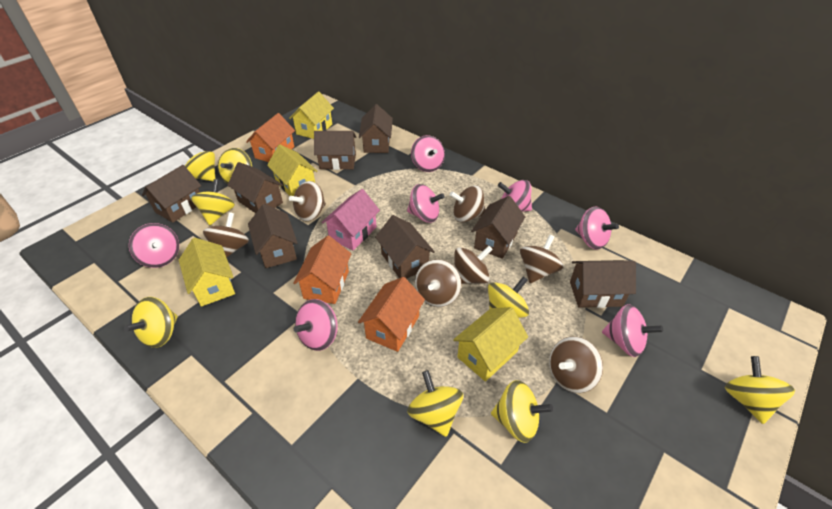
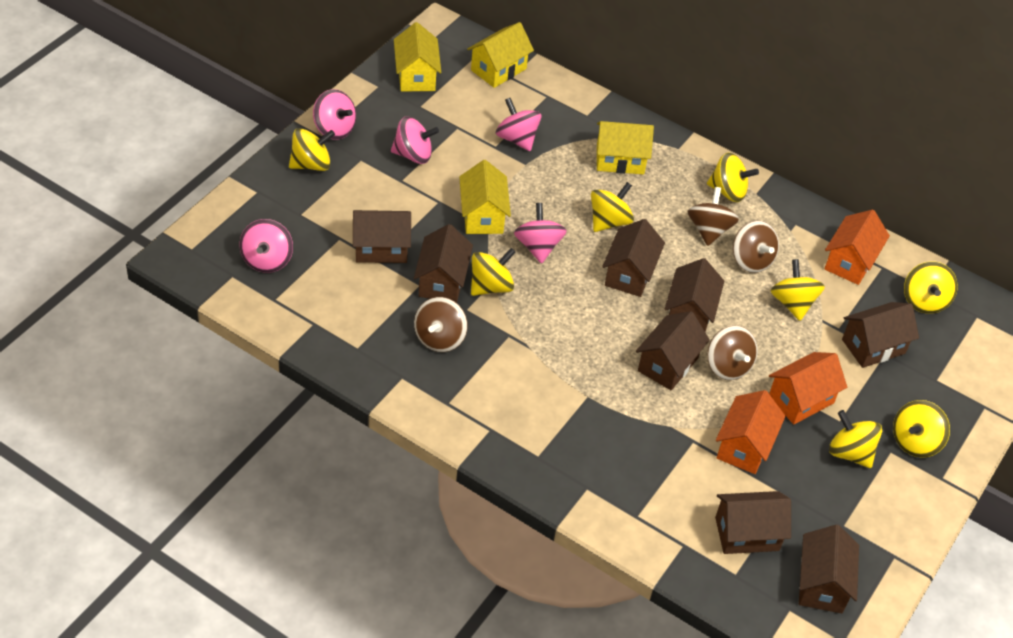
brown spinning top: 7 -> 4
pink house: 1 -> 0
pink spinning top: 7 -> 5

